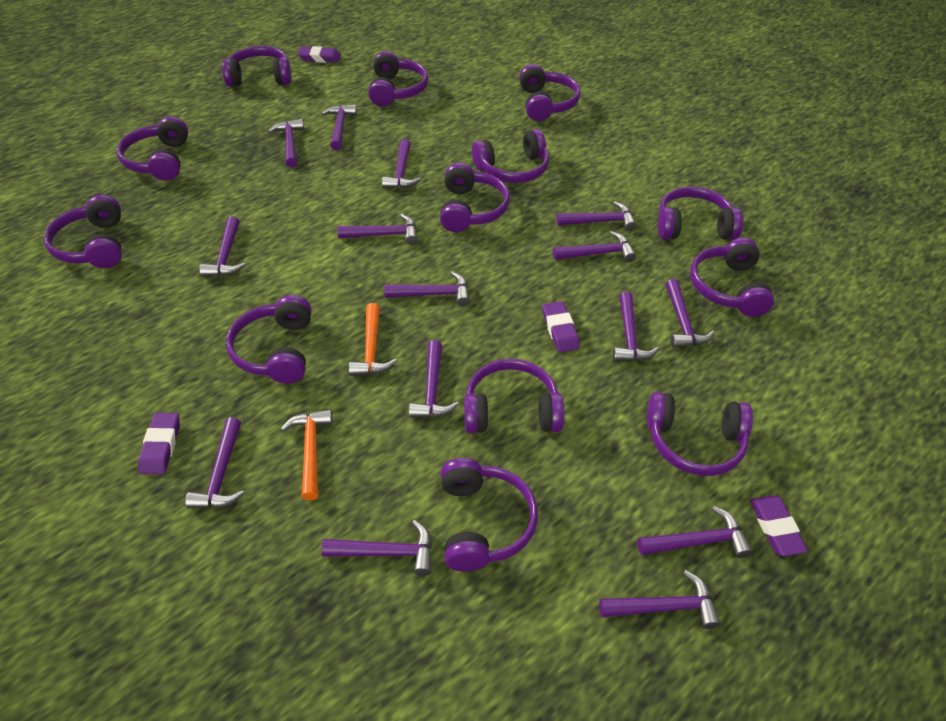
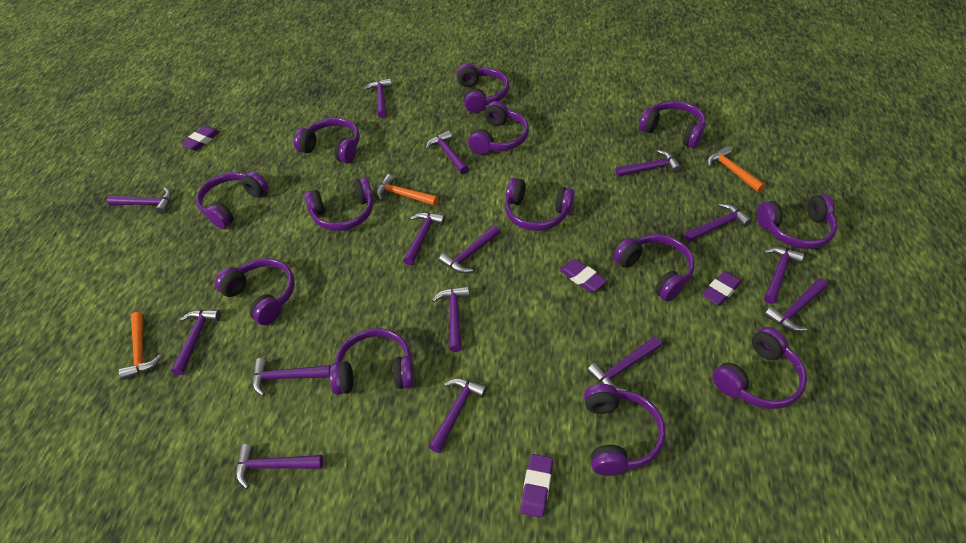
orange hammer: 2 -> 3

